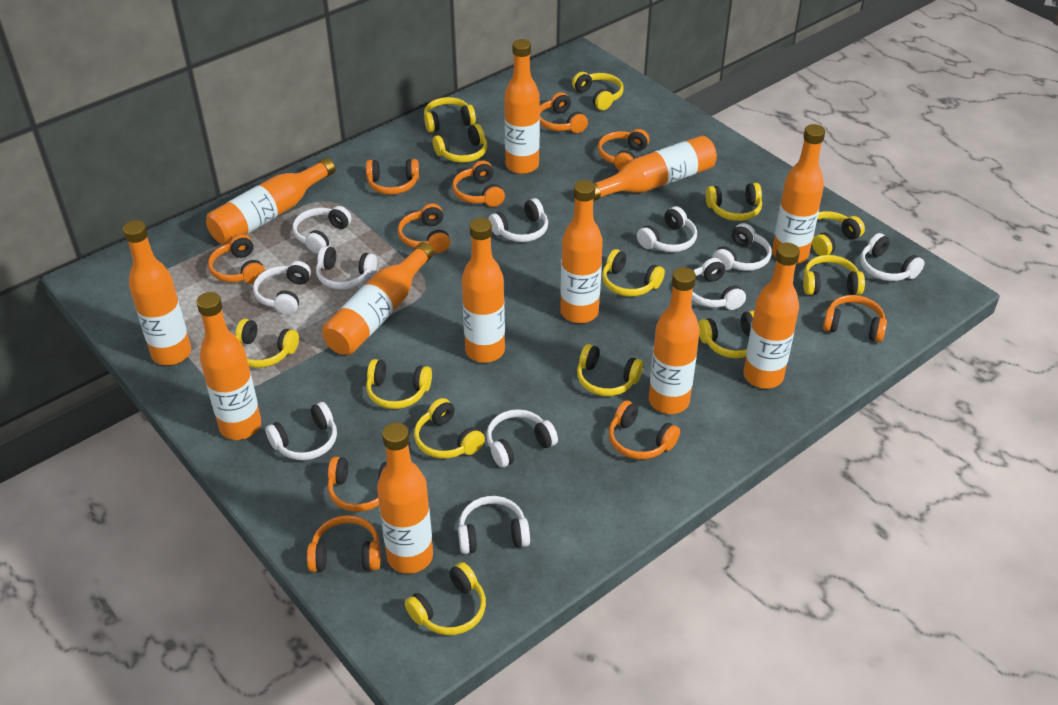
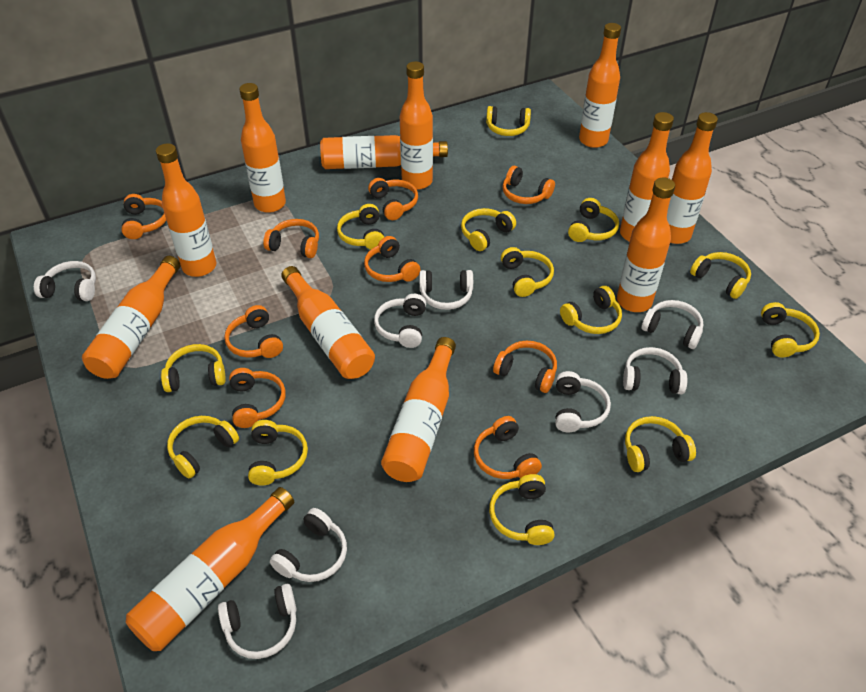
orange headphones: 10 -> 9
white headphones: 11 -> 8

